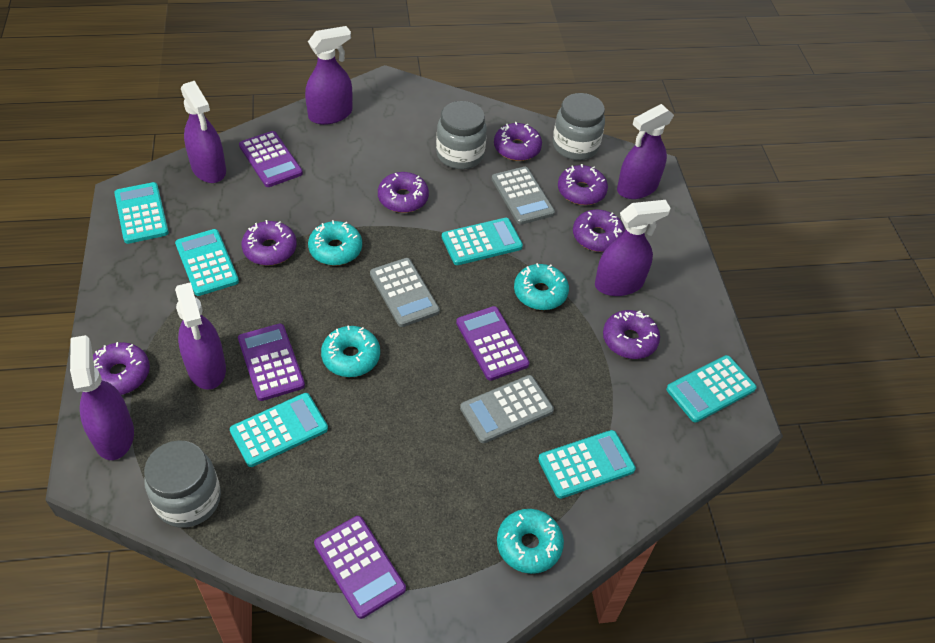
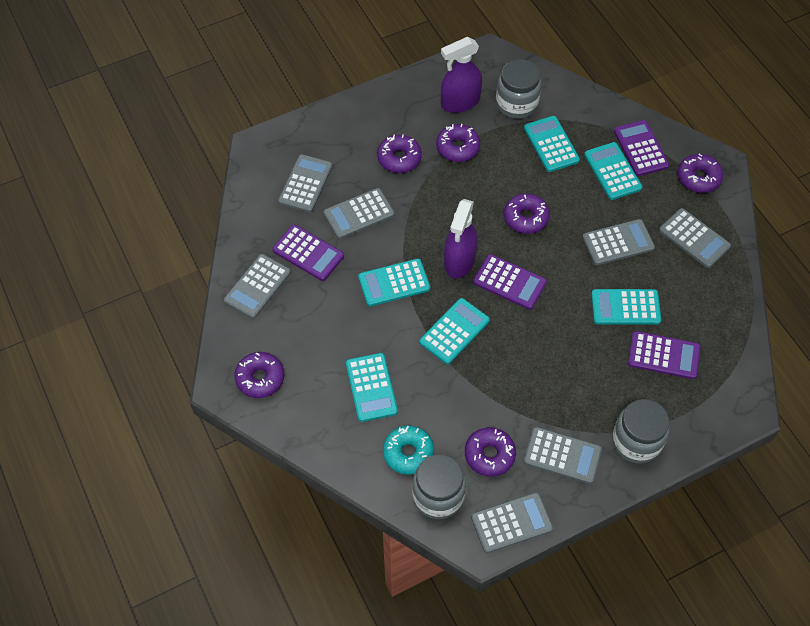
grey calculator: 3 -> 7
purple donut: 7 -> 6
purple spray bottle: 6 -> 2
turquoise donut: 4 -> 1

